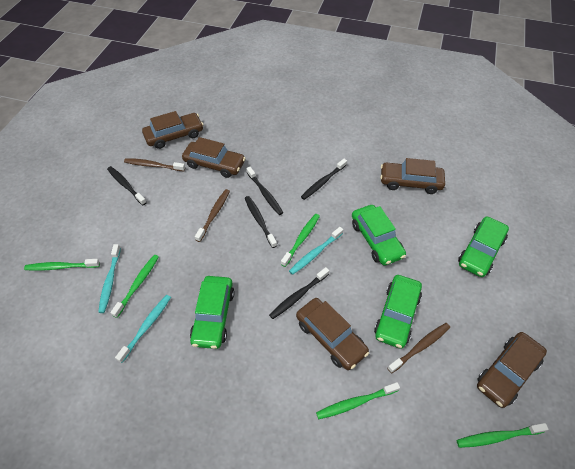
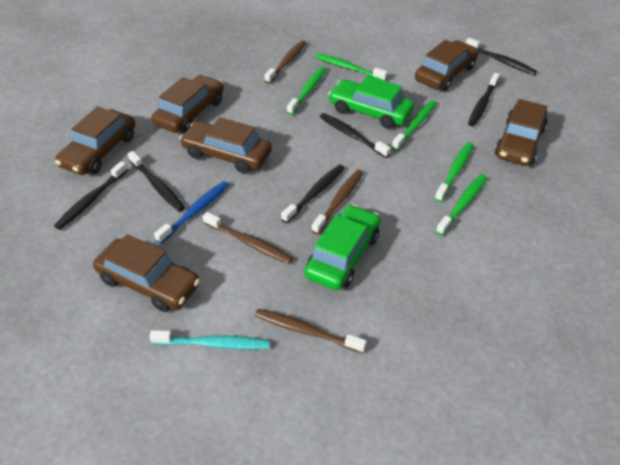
black toothbrush: 5 -> 6
blue toothbrush: 0 -> 1
brown car: 5 -> 6
brown toothbrush: 3 -> 4
green car: 4 -> 2
turquoise toothbrush: 3 -> 1

